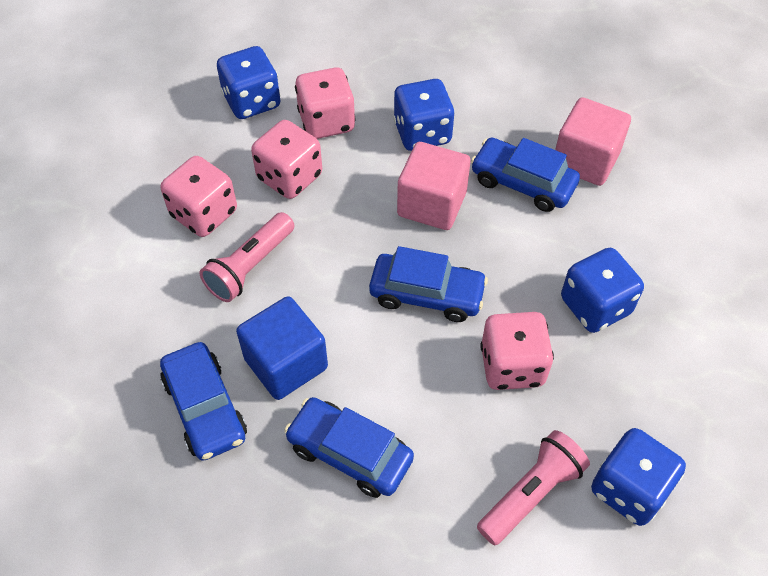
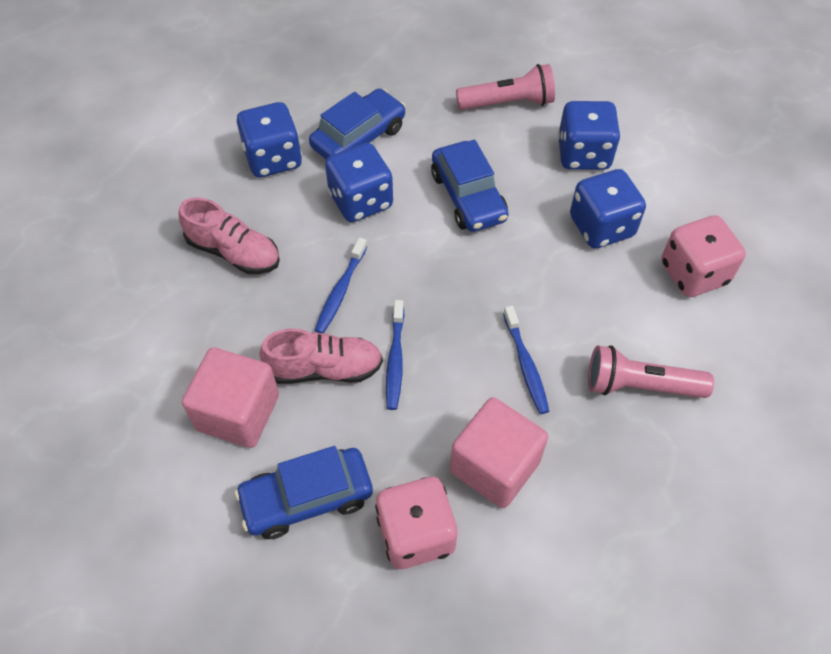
blue car: 4 -> 3
blue cube: 1 -> 0
blue toothbrush: 0 -> 3
pink dice: 4 -> 2
pink shoe: 0 -> 2

